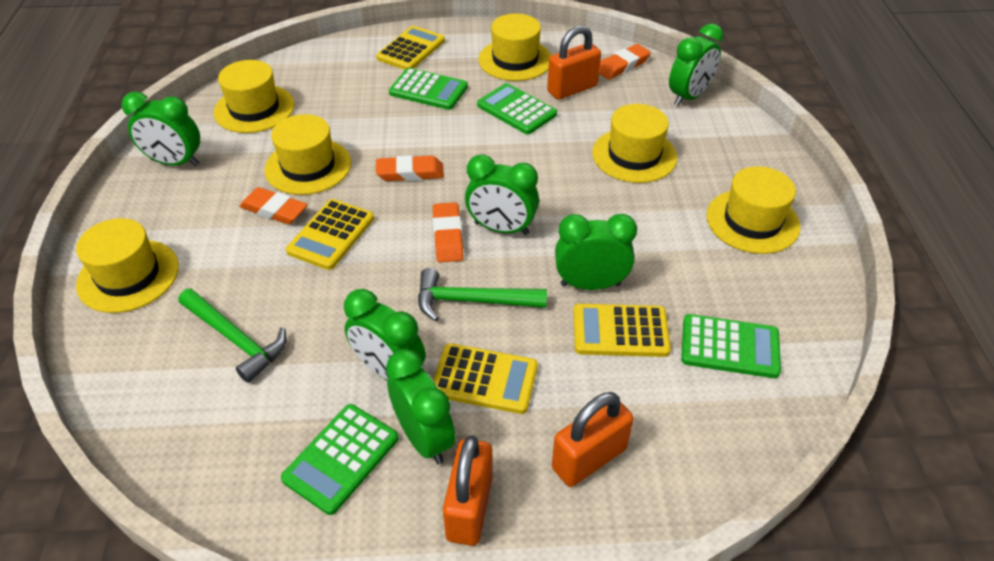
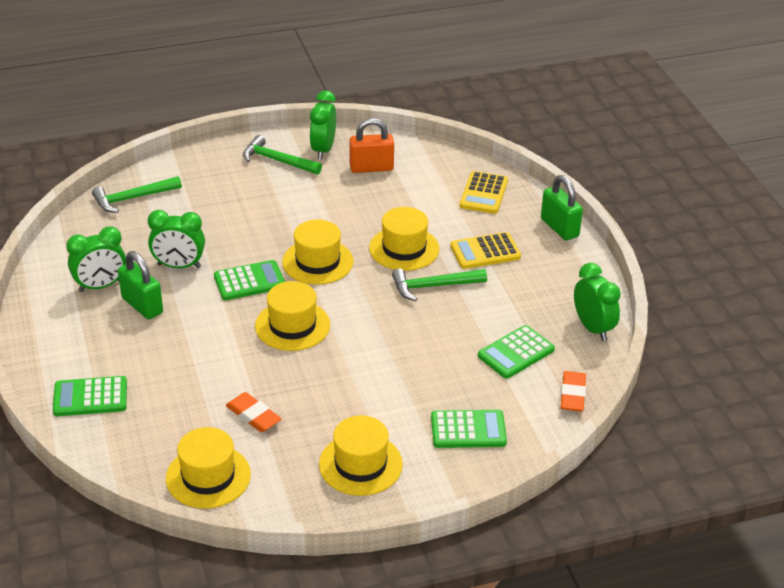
green clock: 6 -> 4
green hammer: 2 -> 3
green padlock: 0 -> 2
orange eraser: 4 -> 2
orange padlock: 3 -> 1
yellow calculator: 4 -> 2
yellow hat: 6 -> 5

